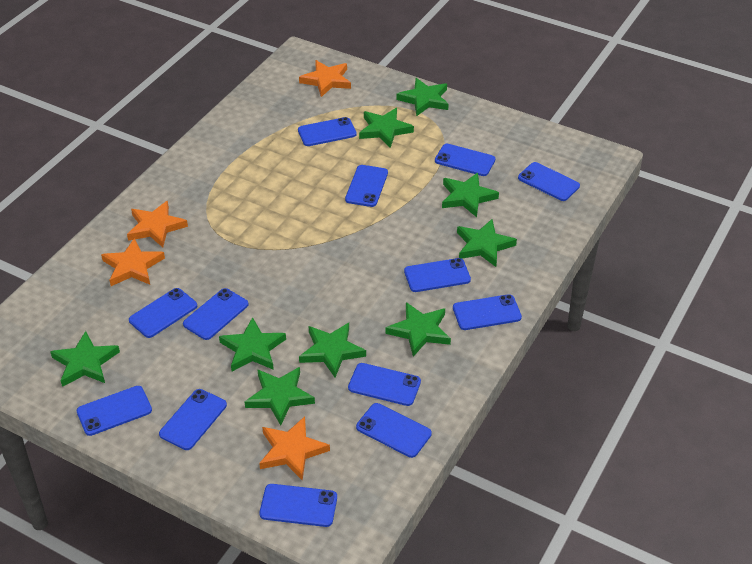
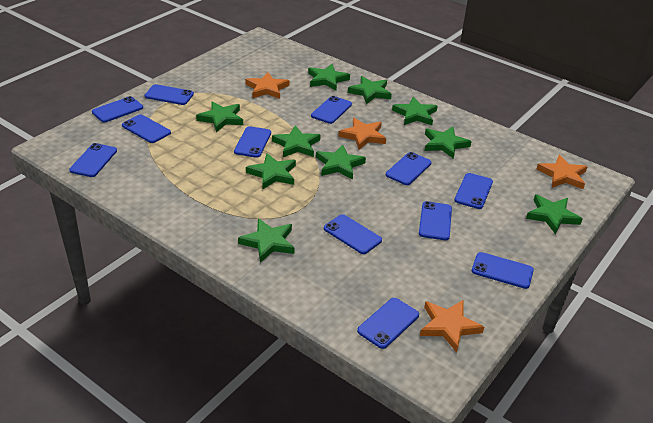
blue phone: 13 -> 12
green star: 9 -> 10

